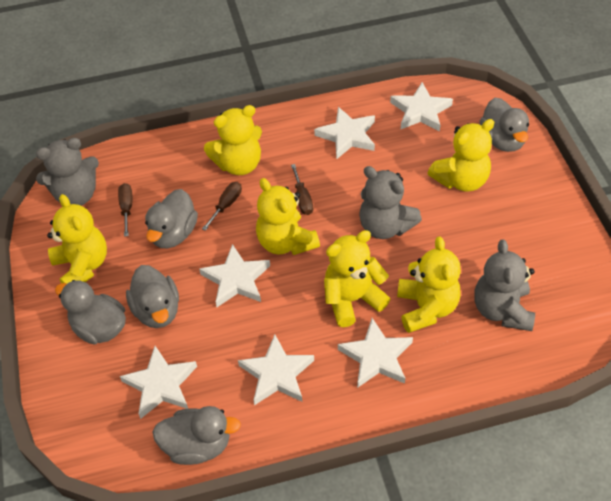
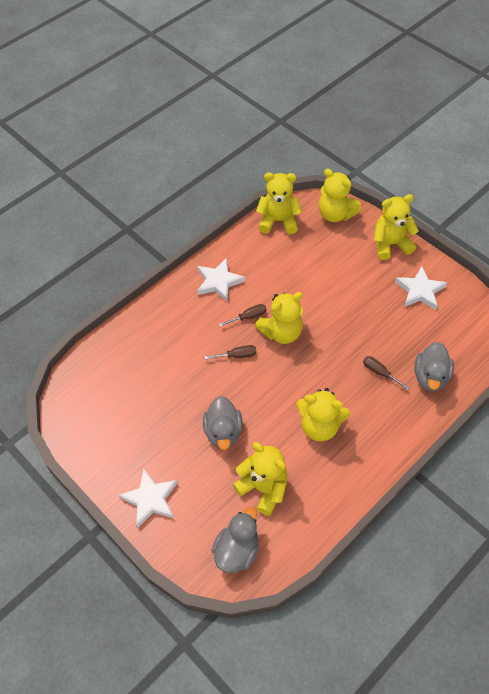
grey duck: 5 -> 3
grey teddy bear: 3 -> 0
white star: 6 -> 3

